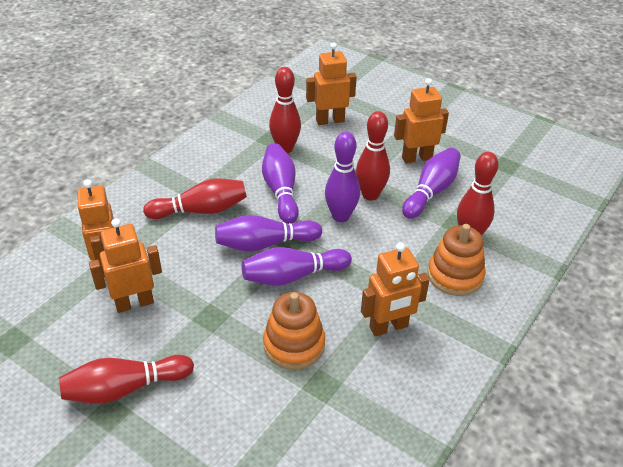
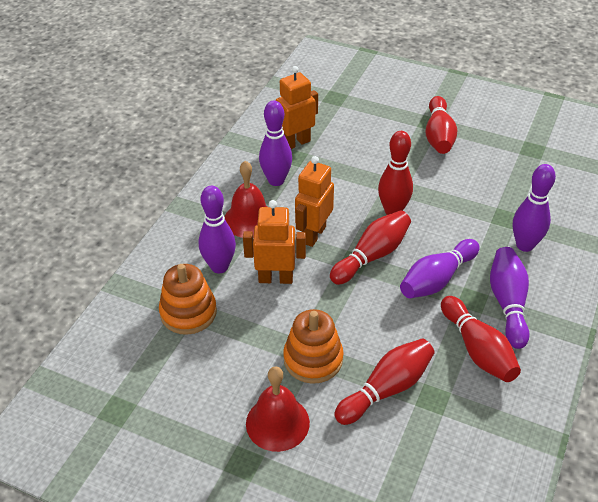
orange robot: 5 -> 3
red bell: 0 -> 2

